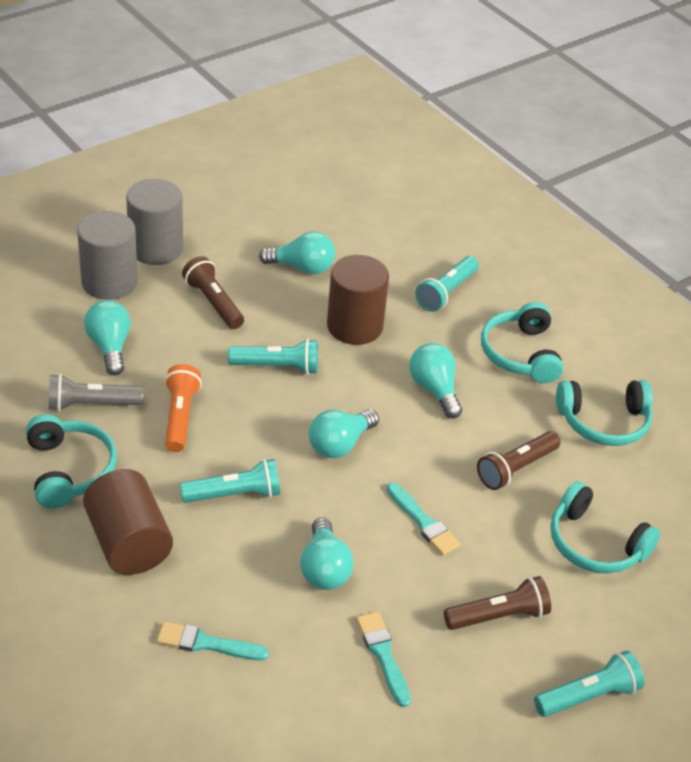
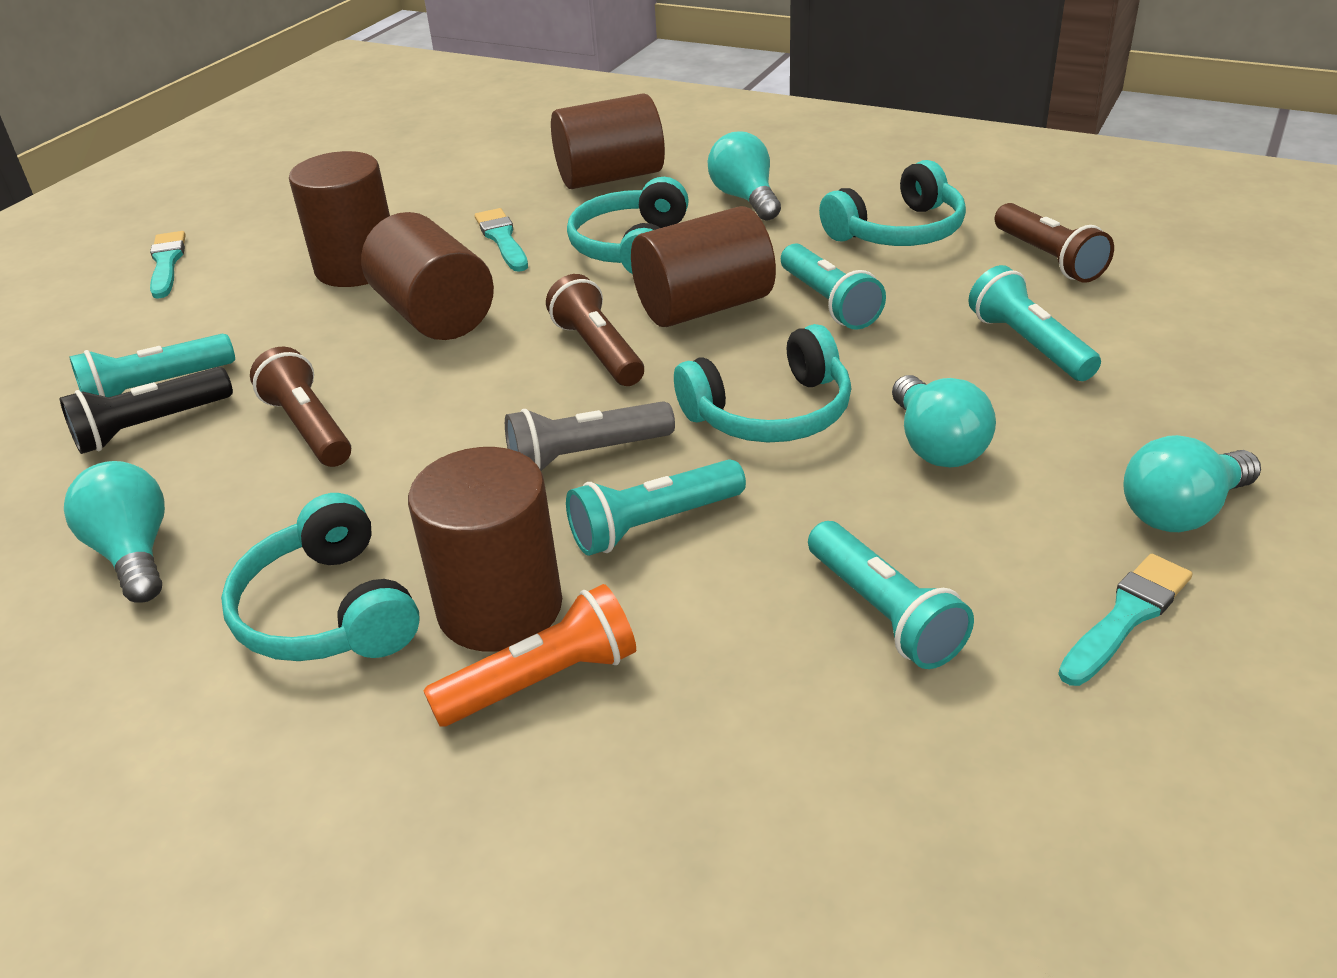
black flashlight: 0 -> 1
brown cylinder: 2 -> 5
grey cylinder: 2 -> 0
turquoise flashlight: 4 -> 5
turquoise light bulb: 5 -> 4

